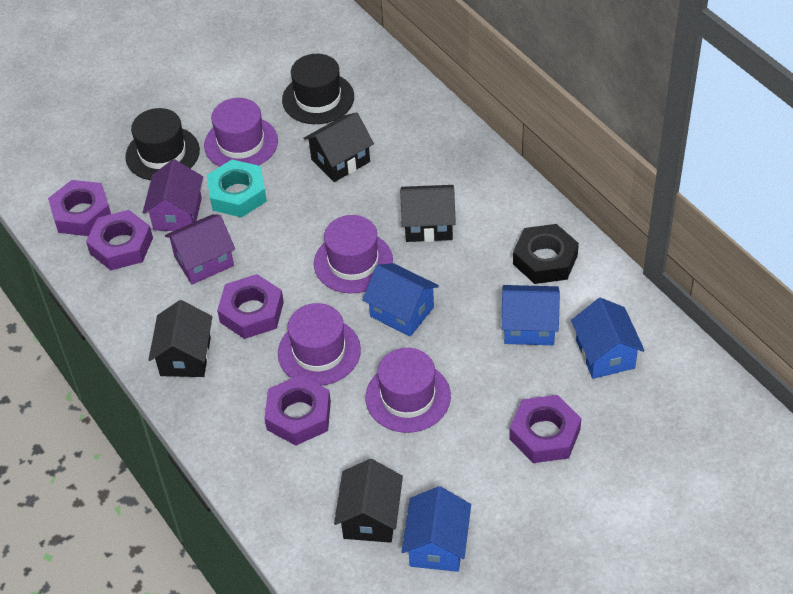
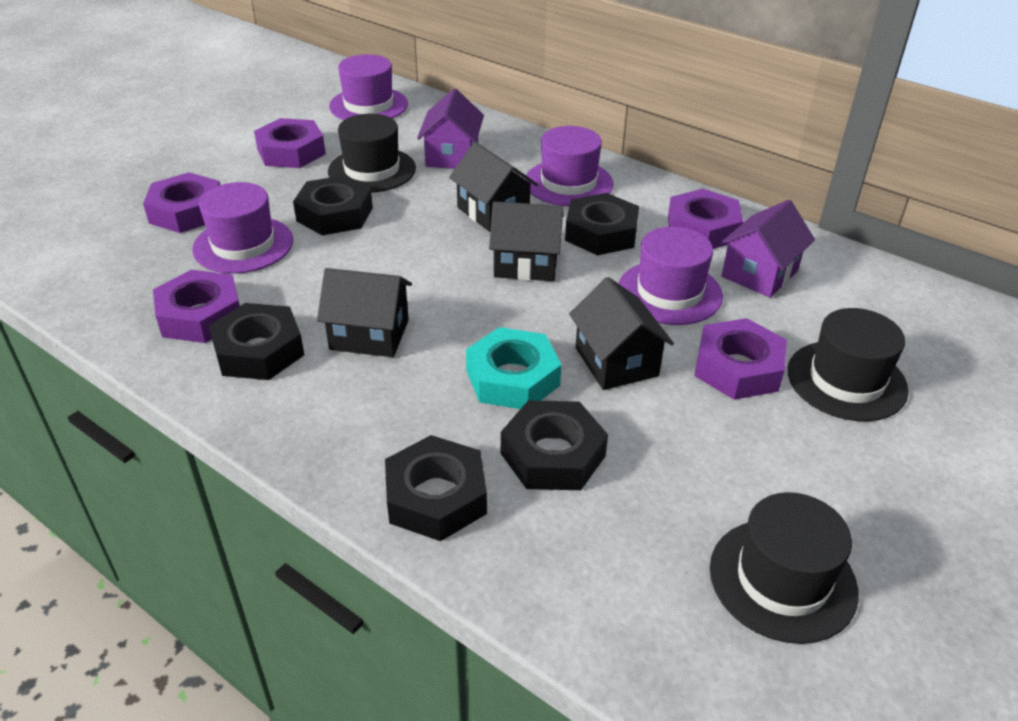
black hat: 2 -> 3
black nut: 1 -> 5
blue house: 4 -> 0

